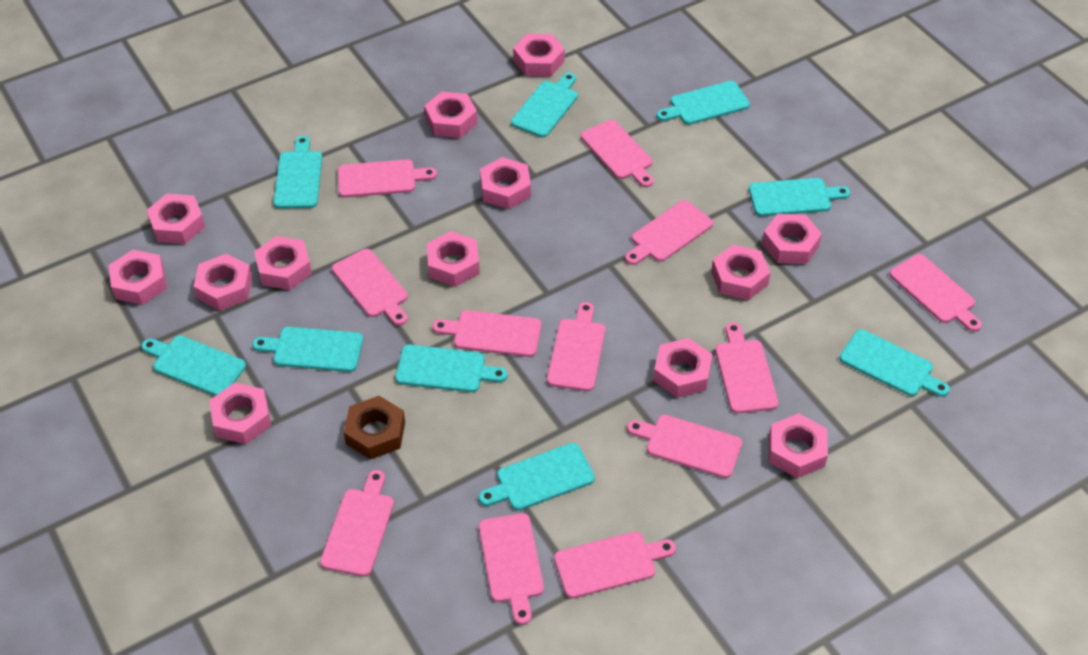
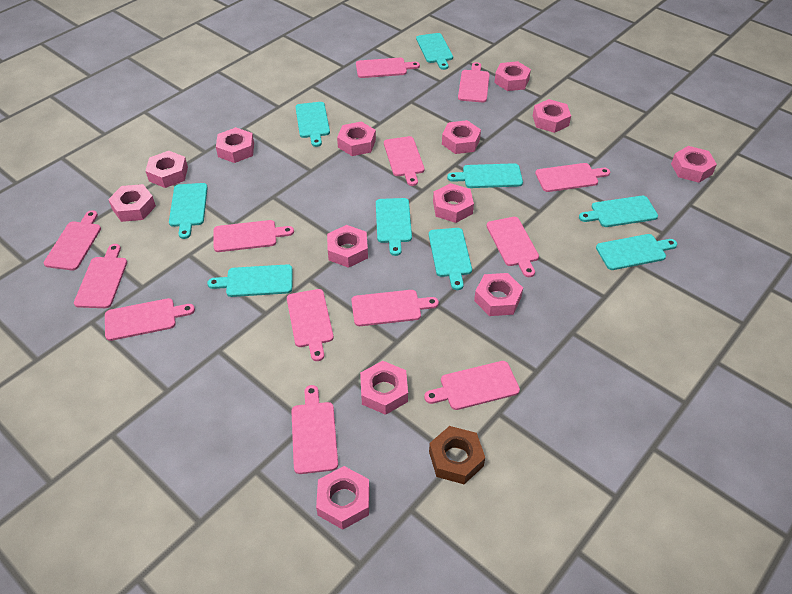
pink cutting board: 12 -> 13

